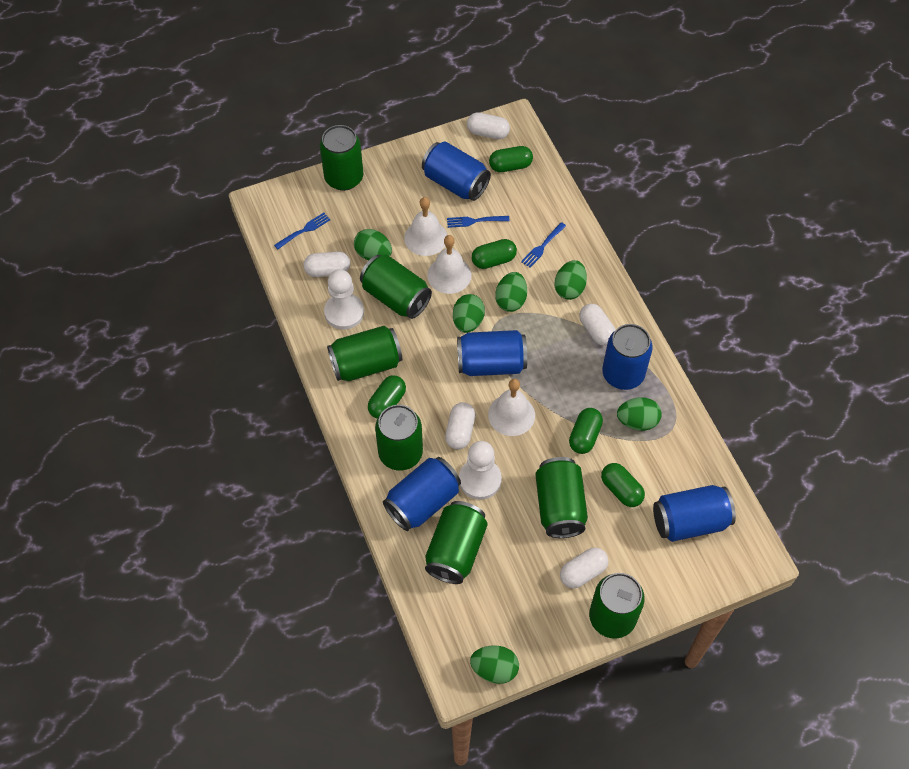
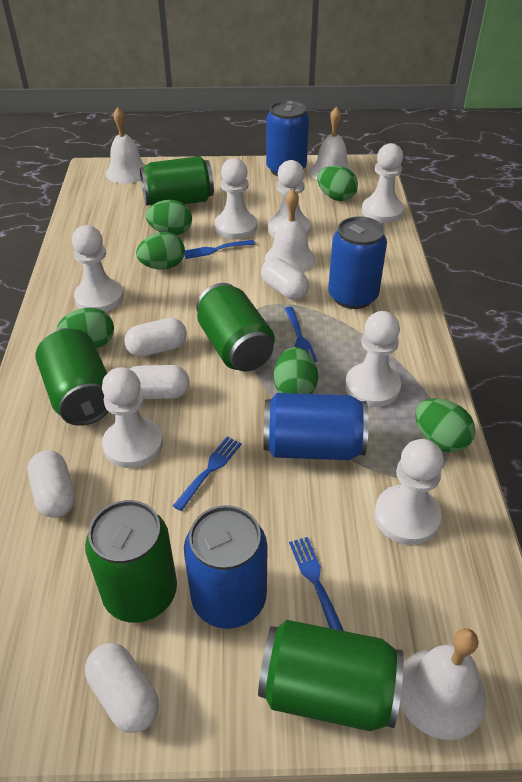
blue can: 5 -> 4
blue fork: 3 -> 4
green can: 7 -> 5
green capsule: 5 -> 0
white bell: 3 -> 4
white pawn: 2 -> 7

